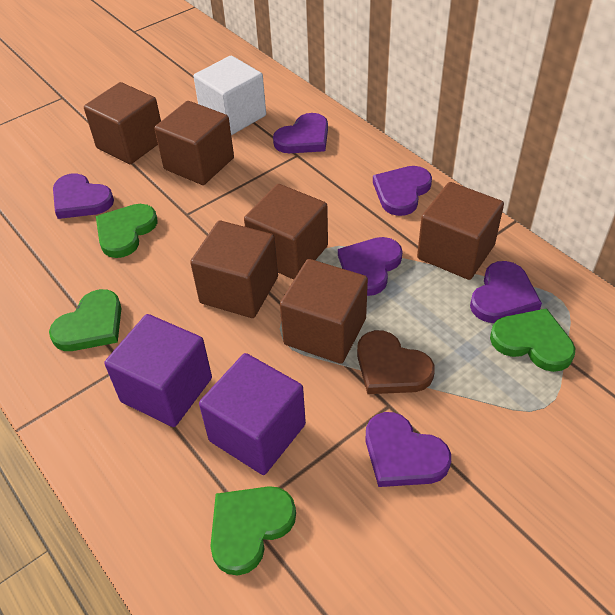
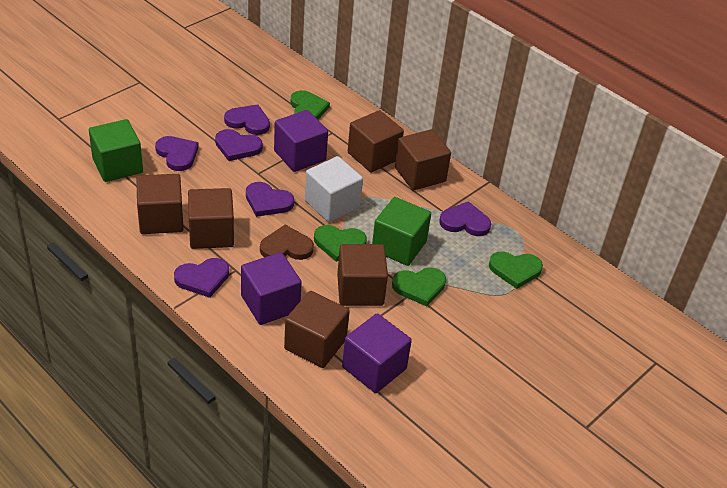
green cube: 0 -> 2
purple cube: 2 -> 3

